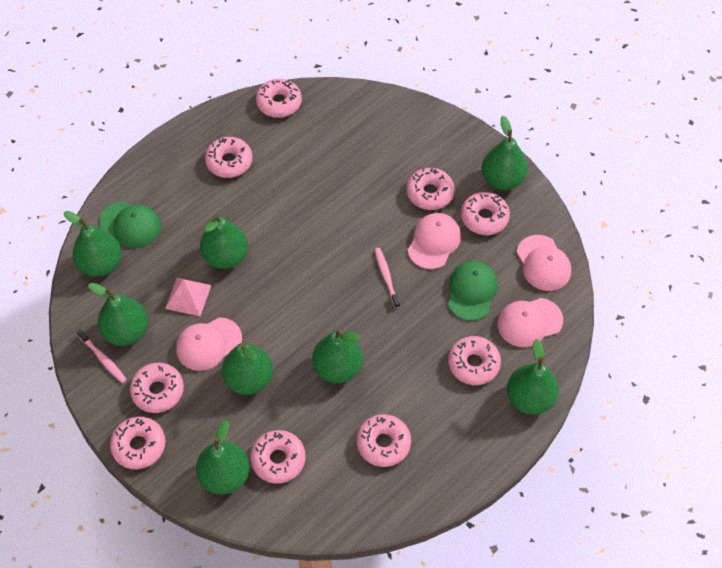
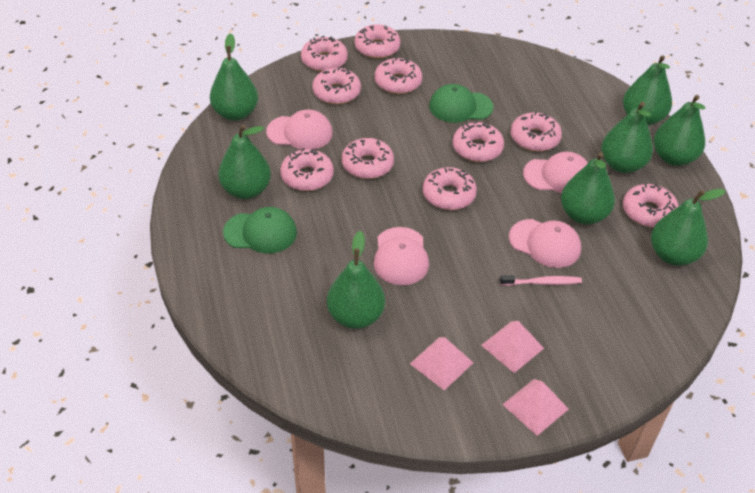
pink donut: 9 -> 10
pink pyramid: 1 -> 3
pink toothbrush: 2 -> 1

